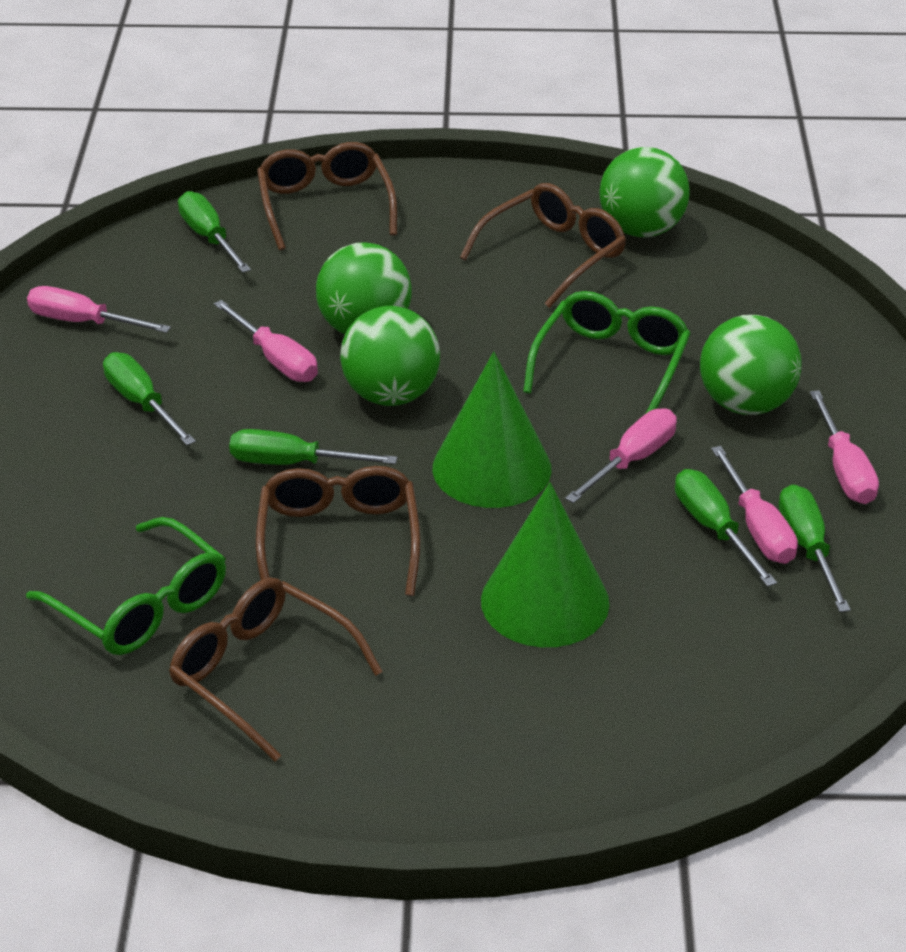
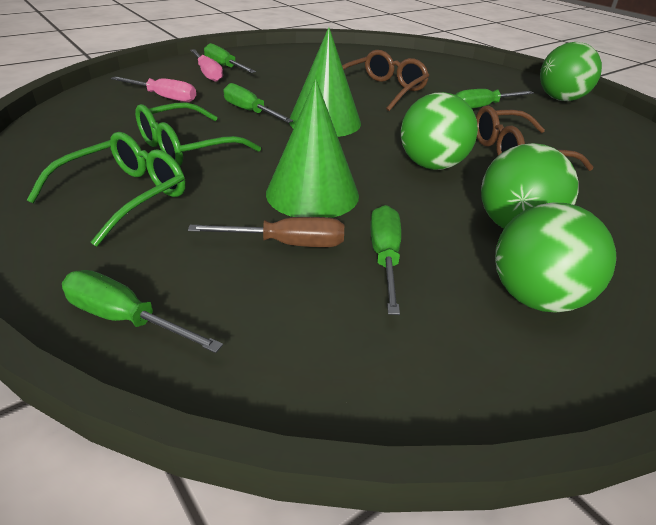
brown glasses: 4 -> 2
brown screwdriver: 0 -> 1
pink screwdriver: 5 -> 2

